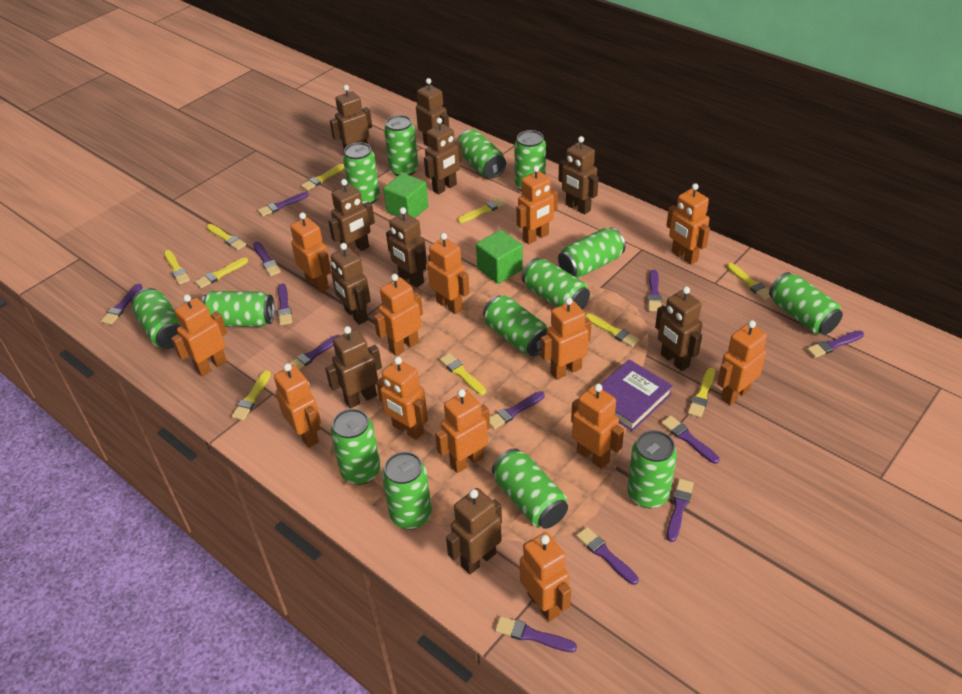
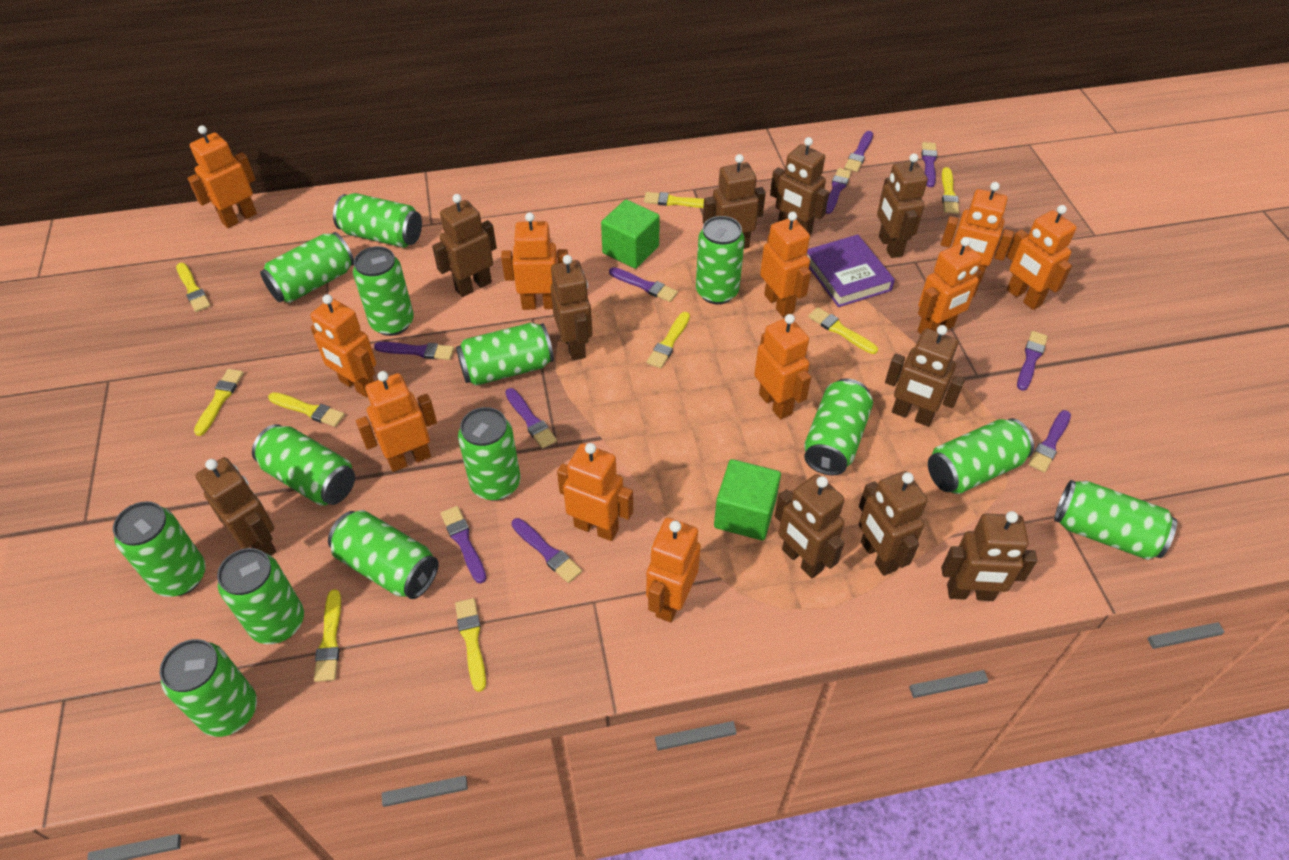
orange robot: 13 -> 11
purple brush: 12 -> 10
yellow brush: 10 -> 9

